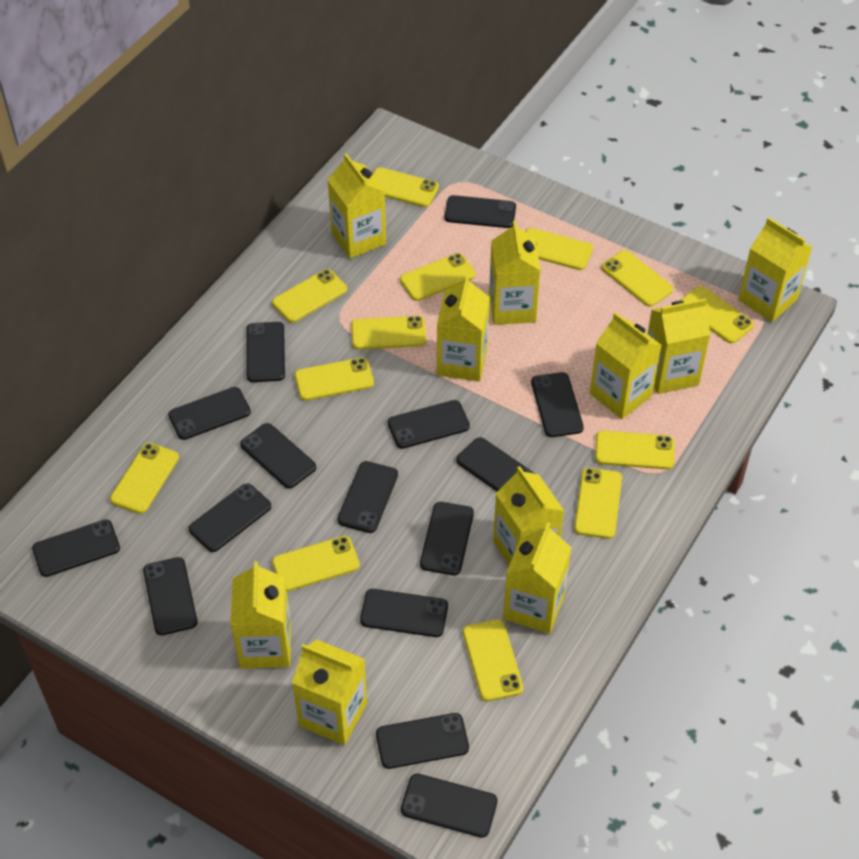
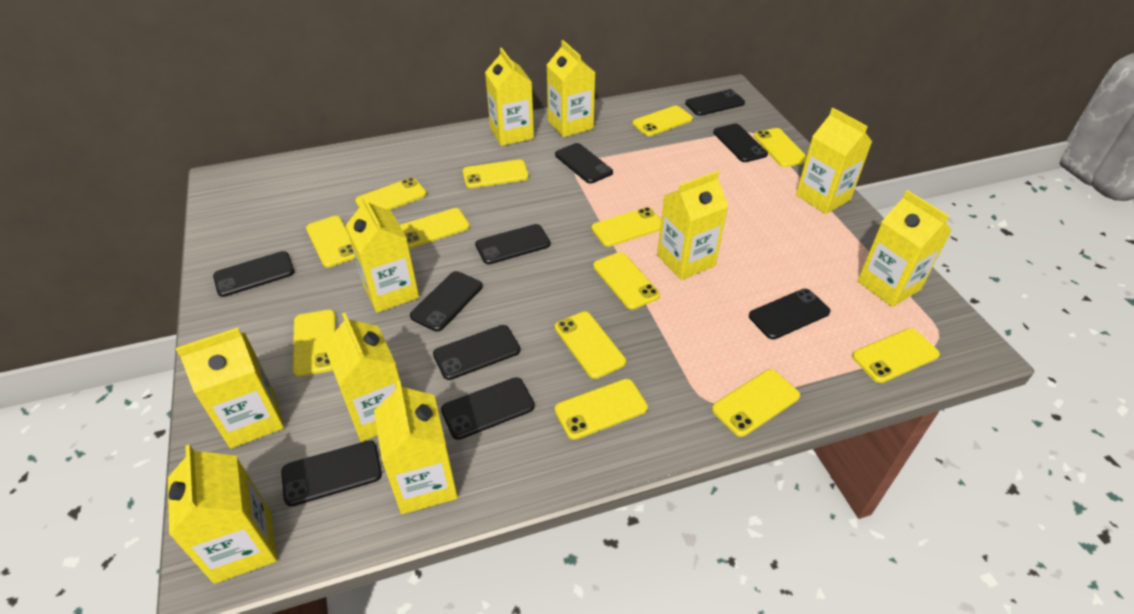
black phone: 15 -> 10

